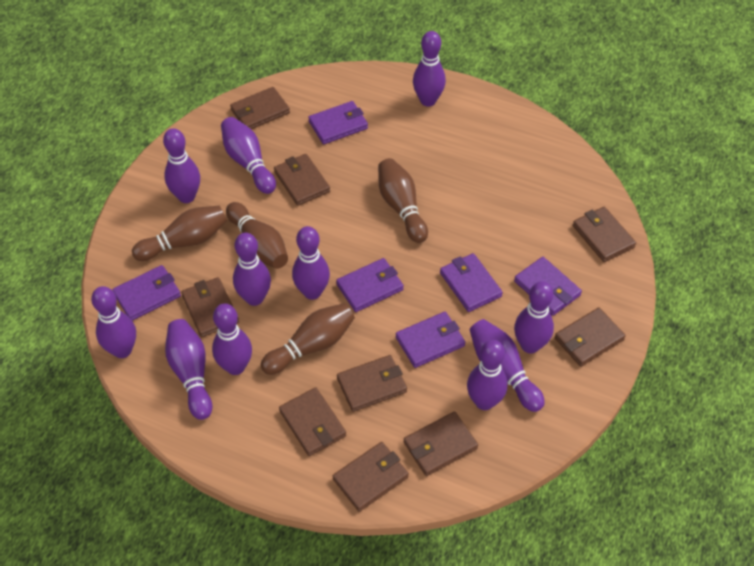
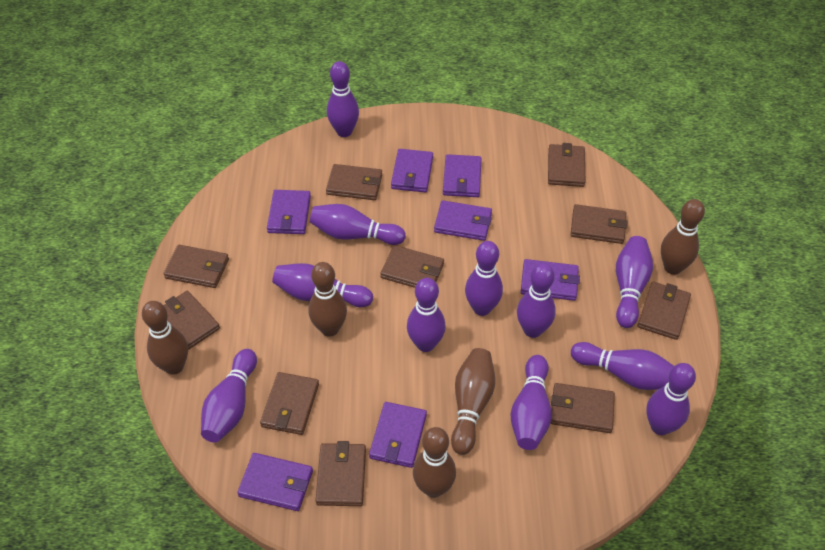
brown bowling pin: 4 -> 5
brown wallet: 9 -> 10
purple wallet: 6 -> 7

